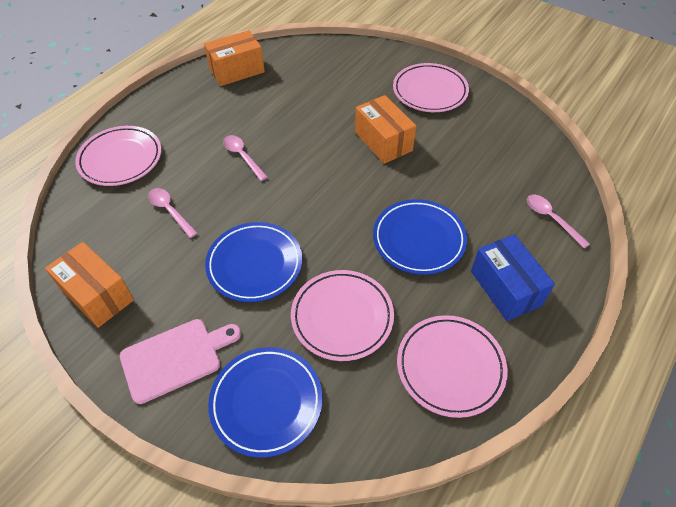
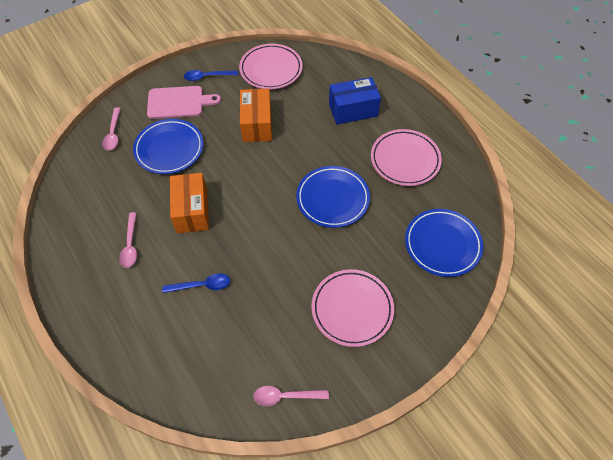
blue spoon: 0 -> 2
orange box: 3 -> 2
pink plate: 4 -> 3

